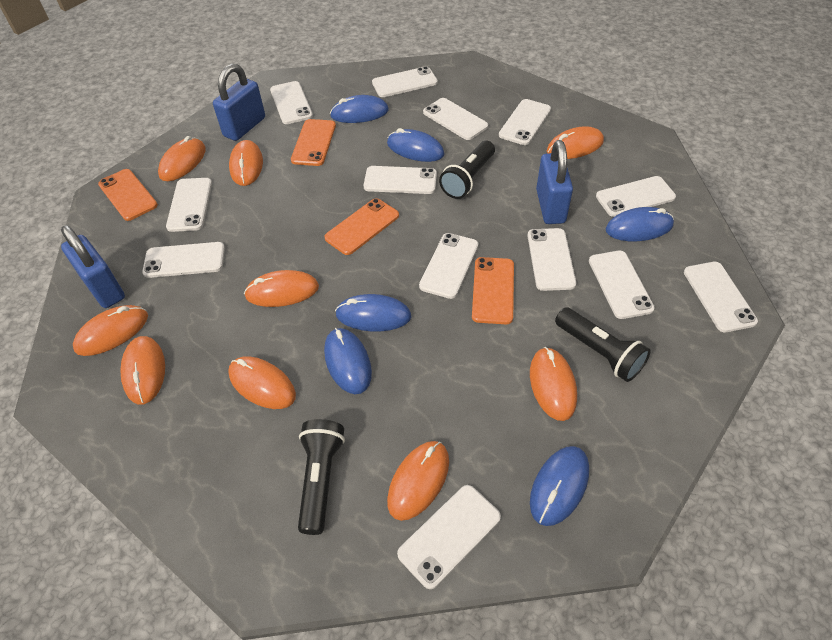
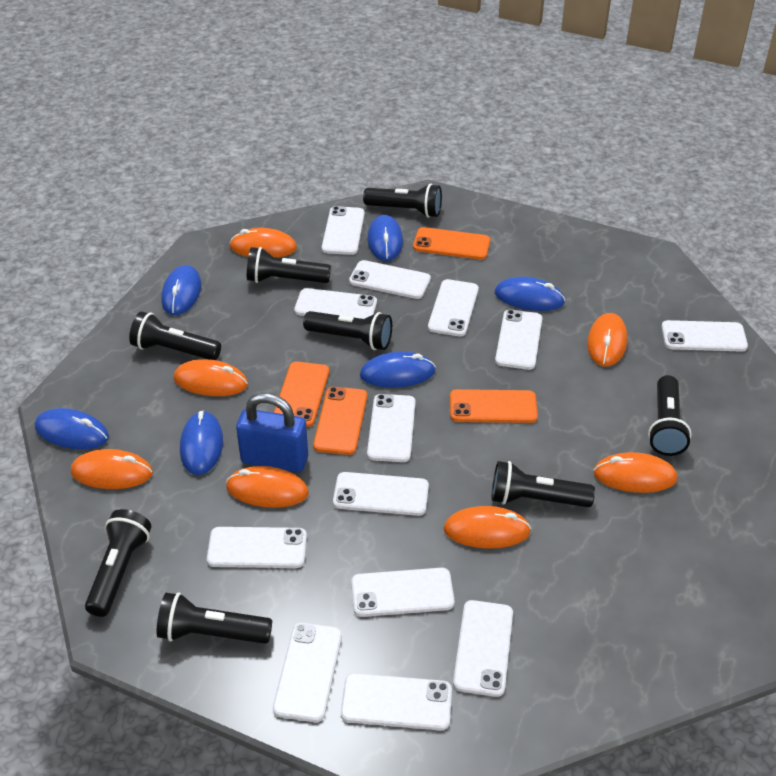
black flashlight: 3 -> 8
blue padlock: 3 -> 1
orange mouse: 9 -> 7

